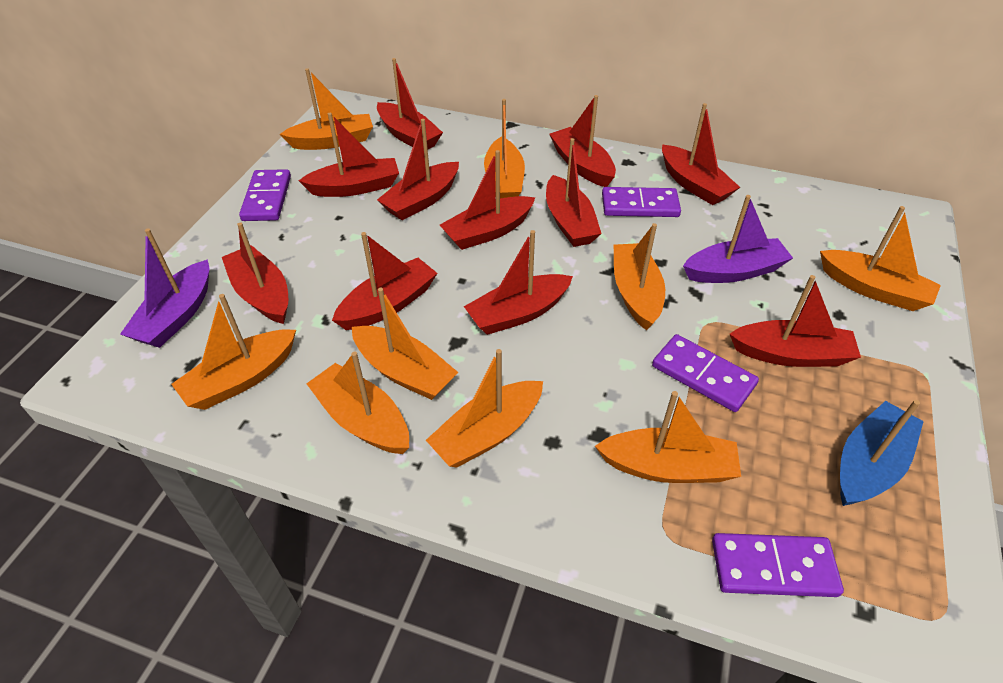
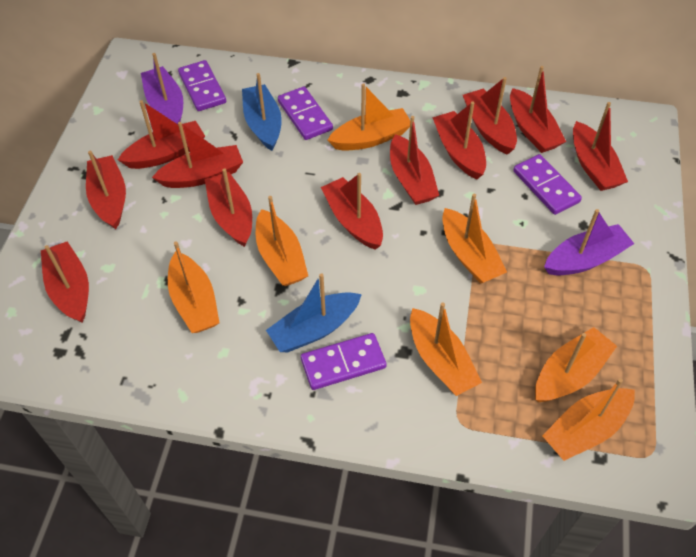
blue boat: 1 -> 2
orange boat: 9 -> 7

